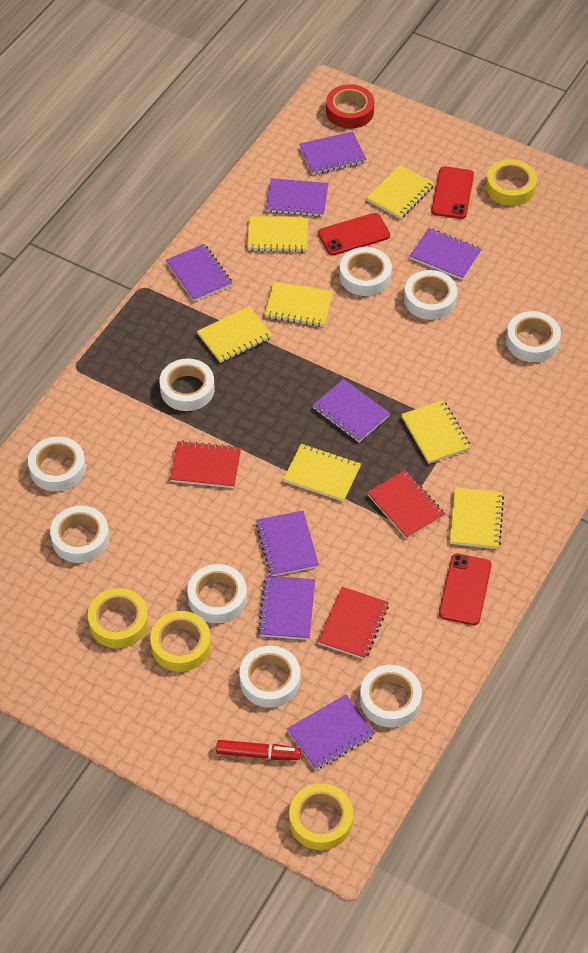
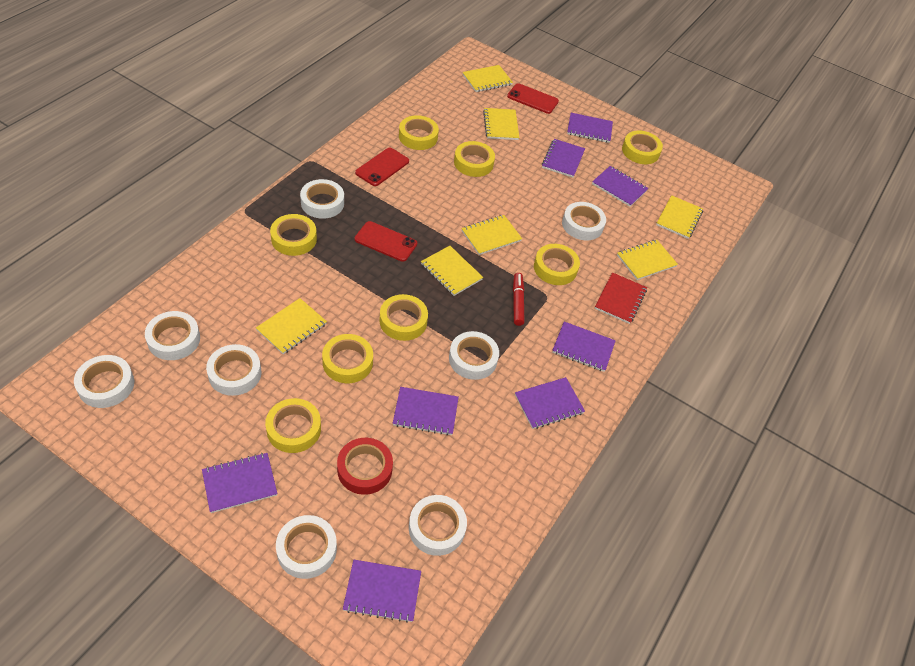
red notebook: 3 -> 1
white tape: 9 -> 8
yellow tape: 4 -> 8

